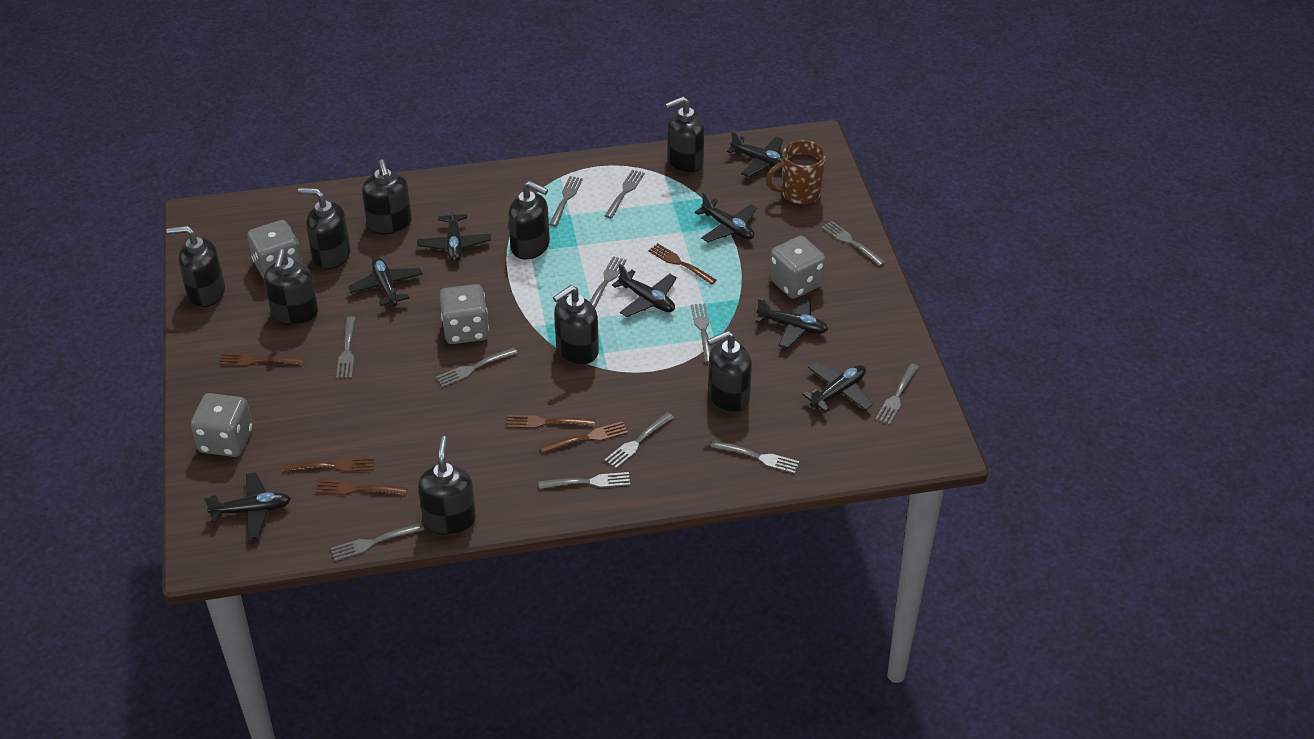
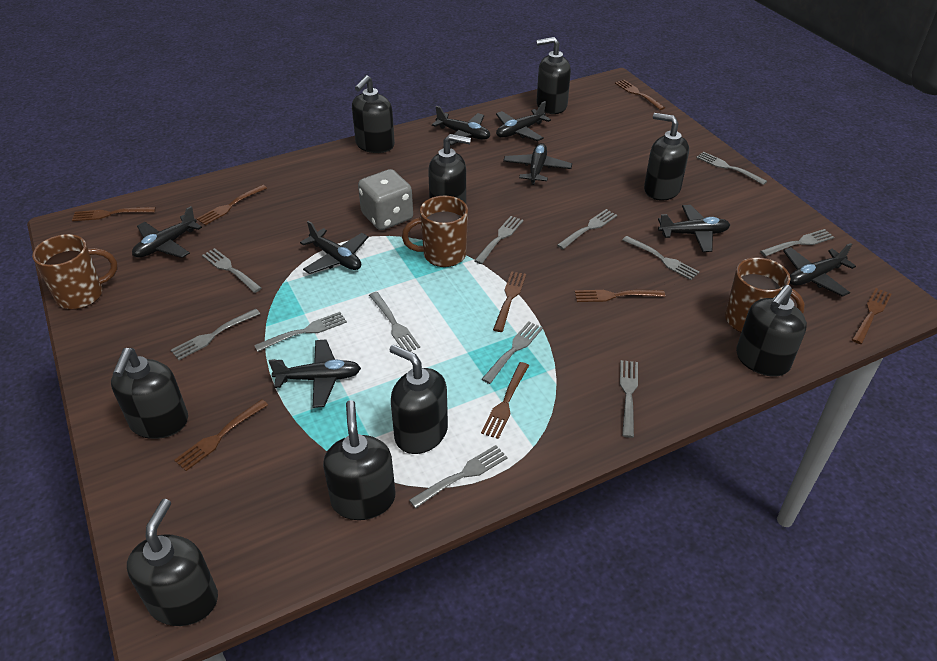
brown fork: 6 -> 8
brown mug: 1 -> 3
grey dice: 4 -> 1

